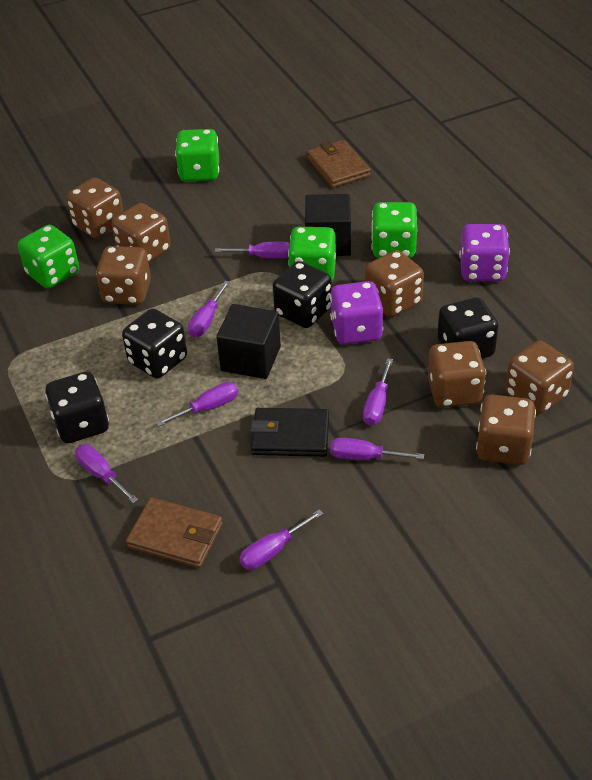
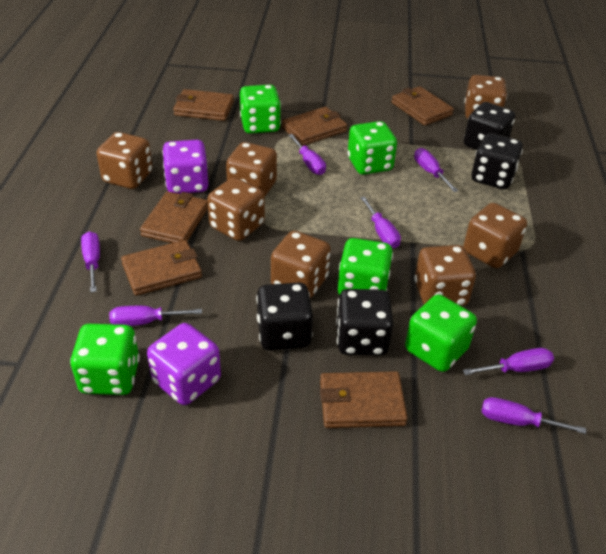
black cube: 2 -> 0
black wallet: 1 -> 0
brown wallet: 2 -> 6
green dice: 4 -> 5

